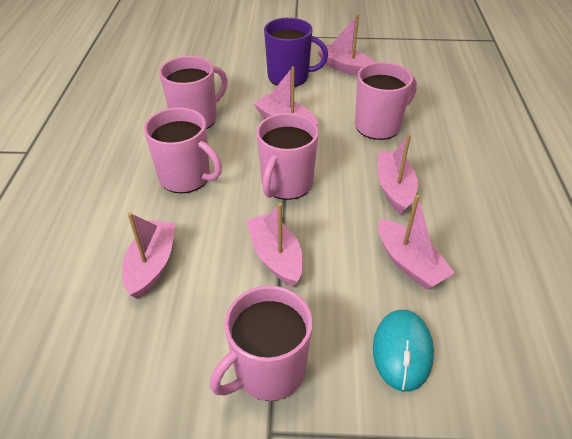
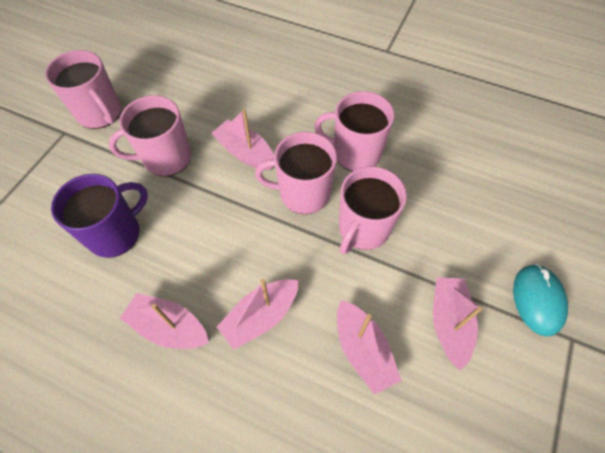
pink boat: 6 -> 5

